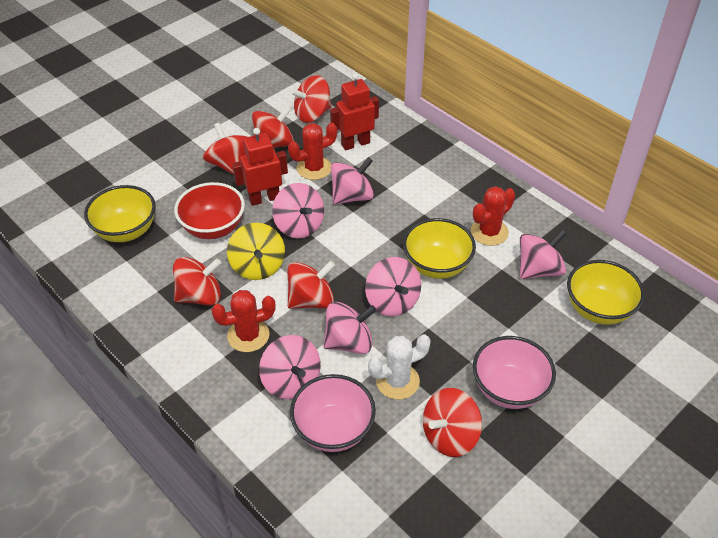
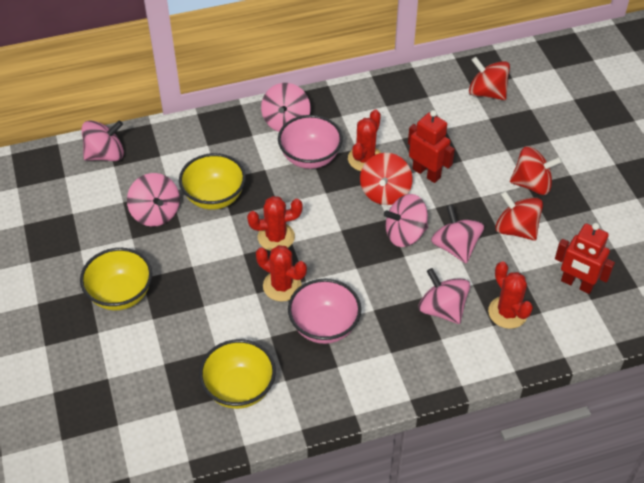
red bowl: 1 -> 0
red cactus: 3 -> 4
red spinning top: 6 -> 4
white cactus: 1 -> 0
yellow spinning top: 1 -> 0

